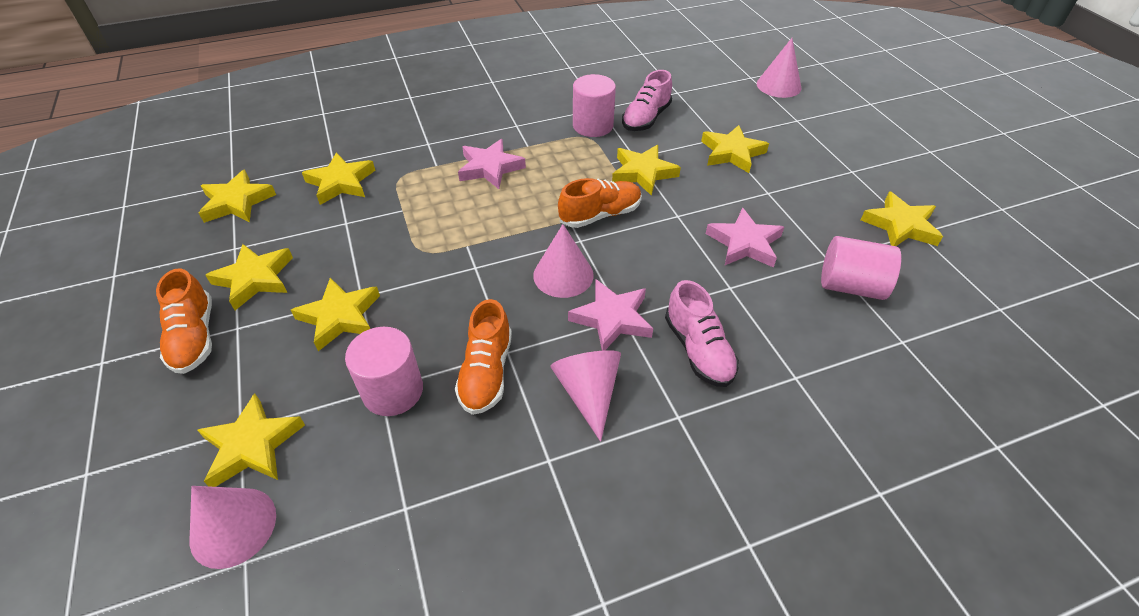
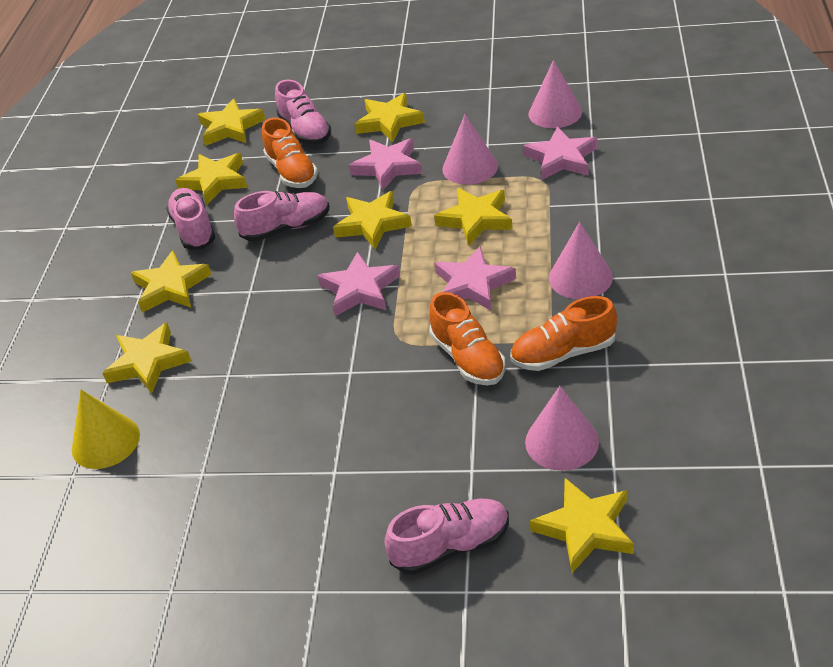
pink cylinder: 3 -> 0
pink shoe: 2 -> 4
pink star: 3 -> 4
yellow cone: 0 -> 1

